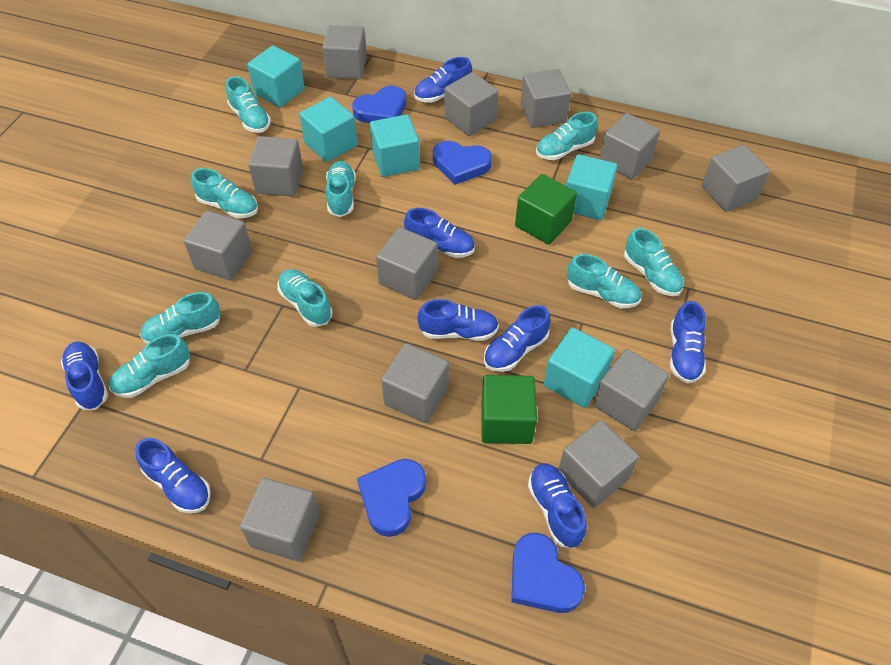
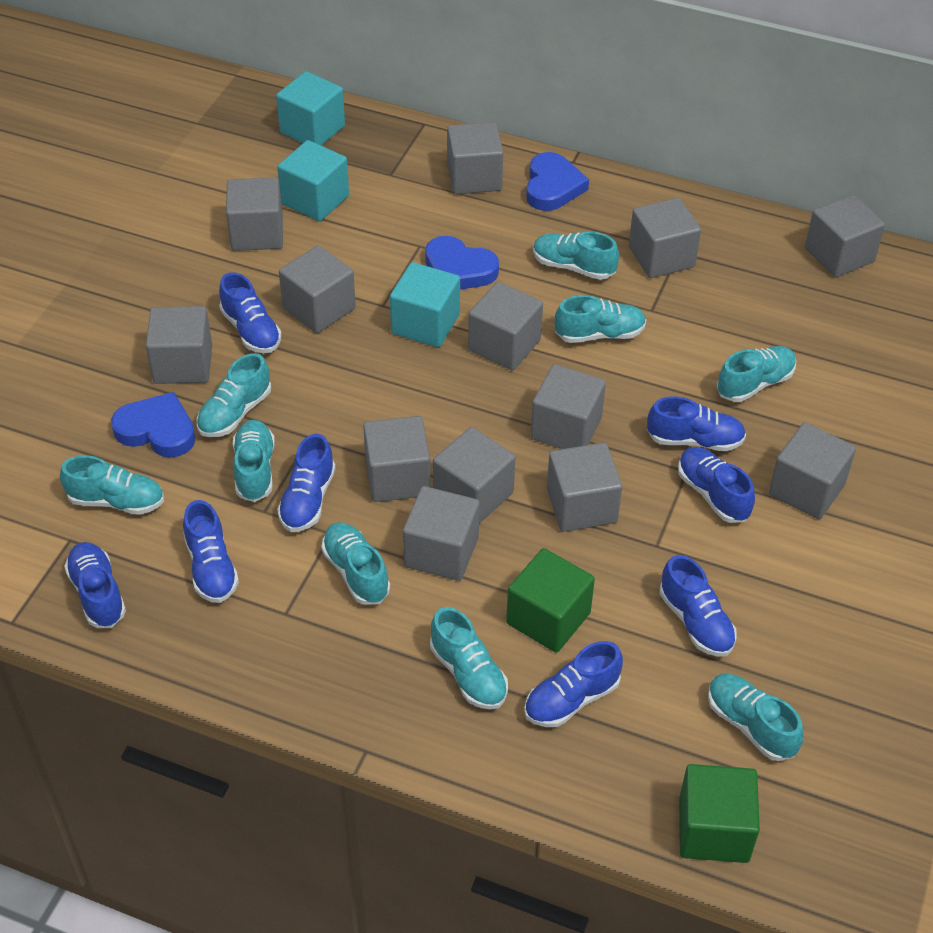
blue heart: 4 -> 3
grey cube: 12 -> 13
turquoise cube: 5 -> 3

